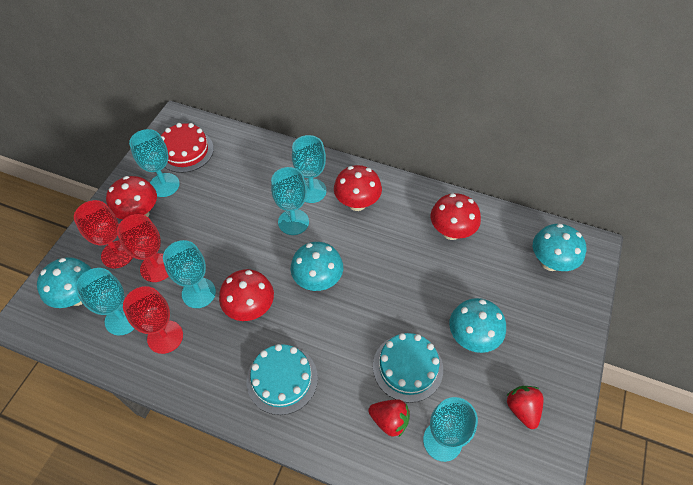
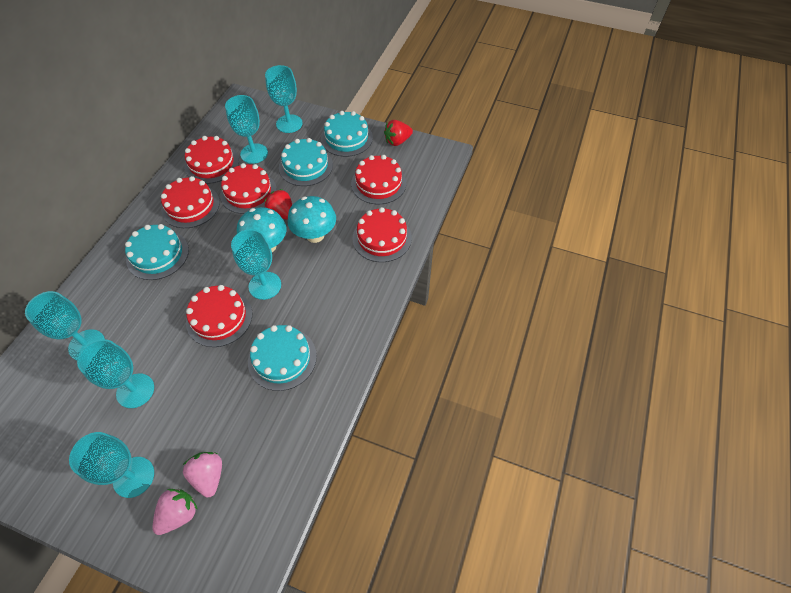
pink strawberry: 0 -> 2
red cake: 1 -> 6
red goblet: 3 -> 0
red mushroom: 4 -> 0
turquoise cake: 2 -> 4
turquoise mushroom: 4 -> 2

